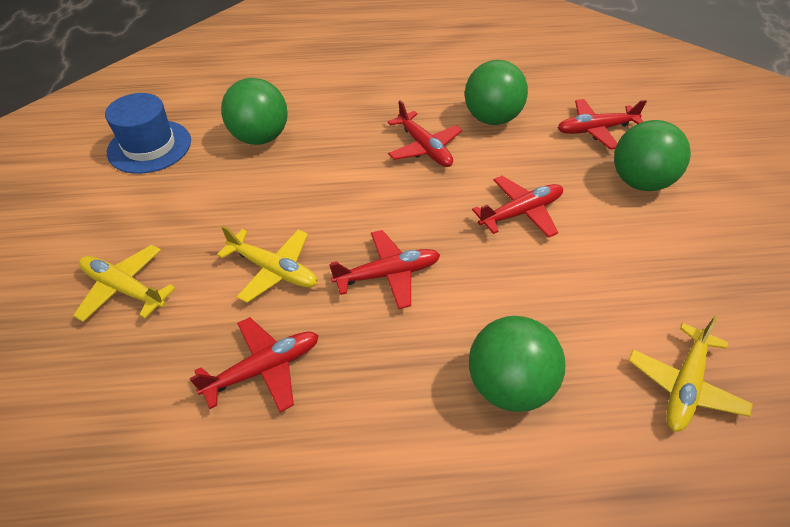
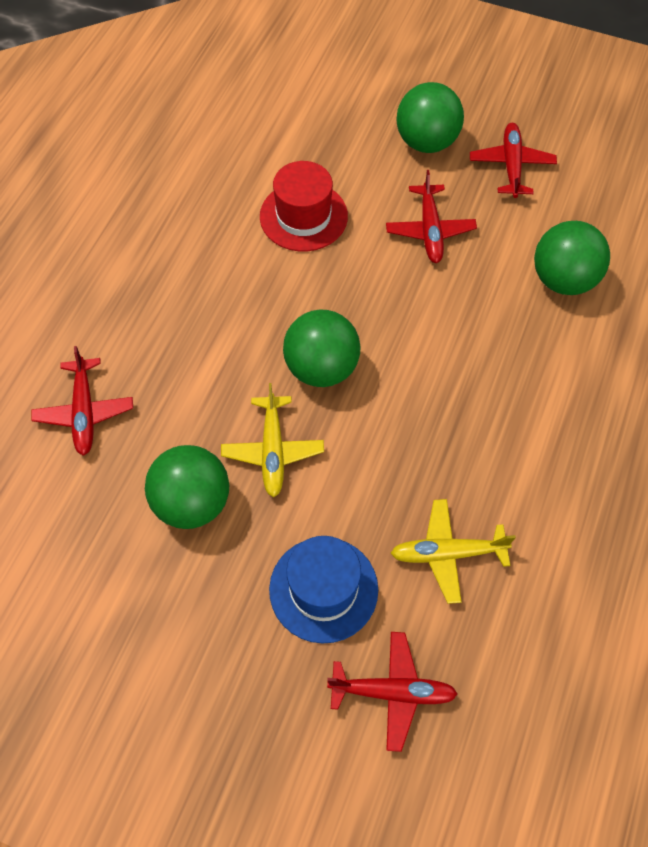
red hat: 0 -> 1
red plane: 5 -> 4
yellow plane: 3 -> 2

